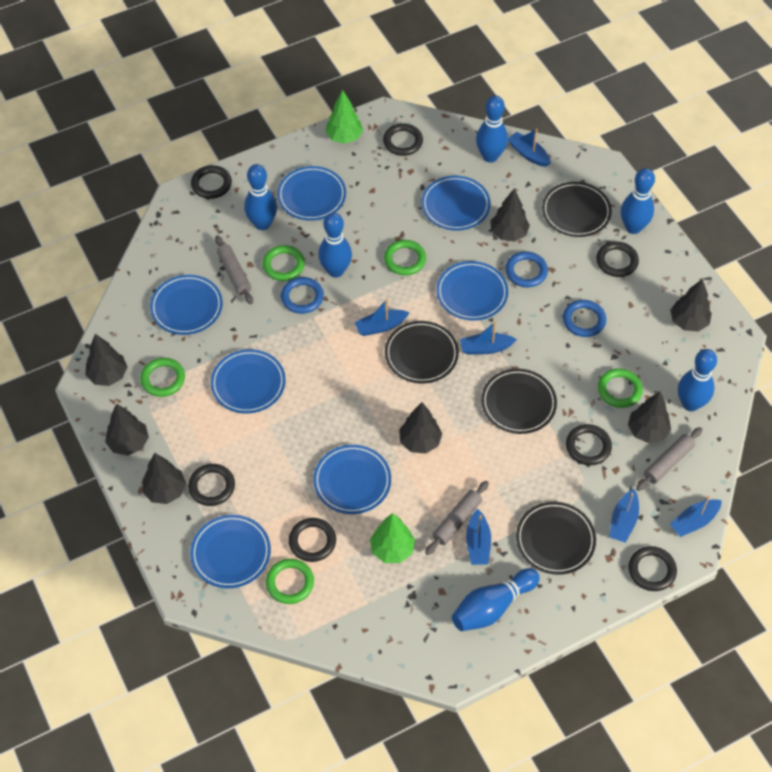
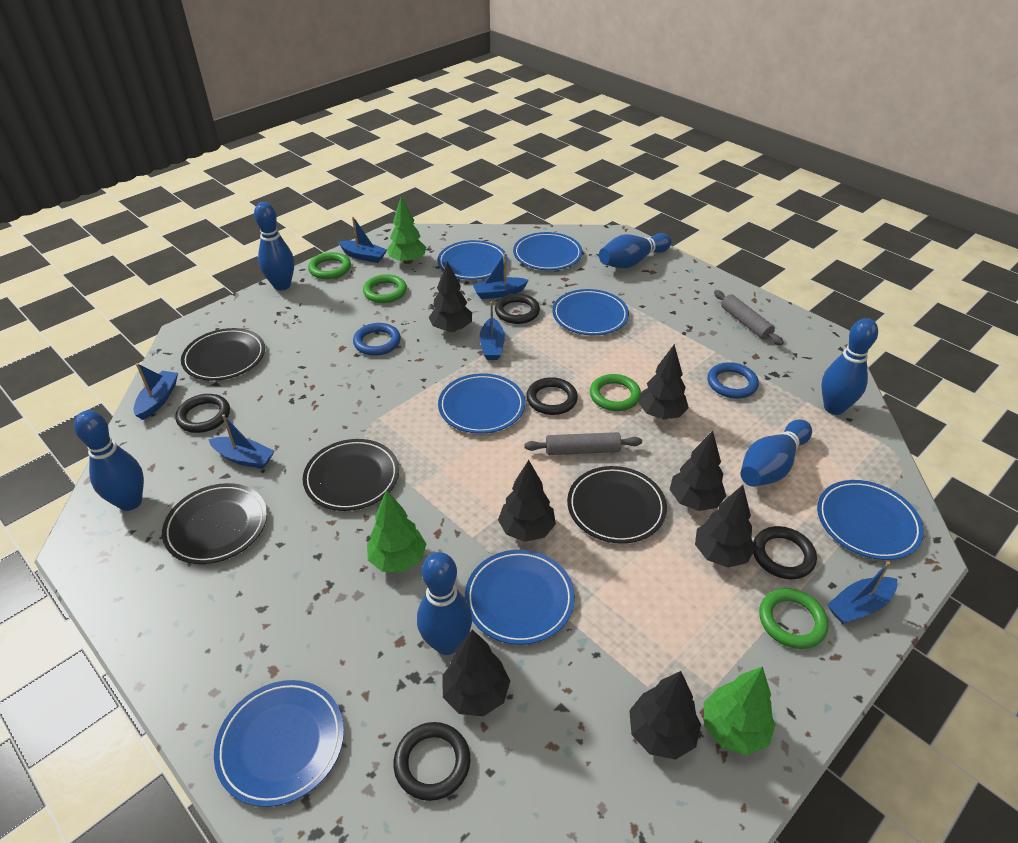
black ring: 7 -> 5
blue ring: 3 -> 2
green ring: 5 -> 4
green tree: 2 -> 3
grey rolling pin: 3 -> 2

